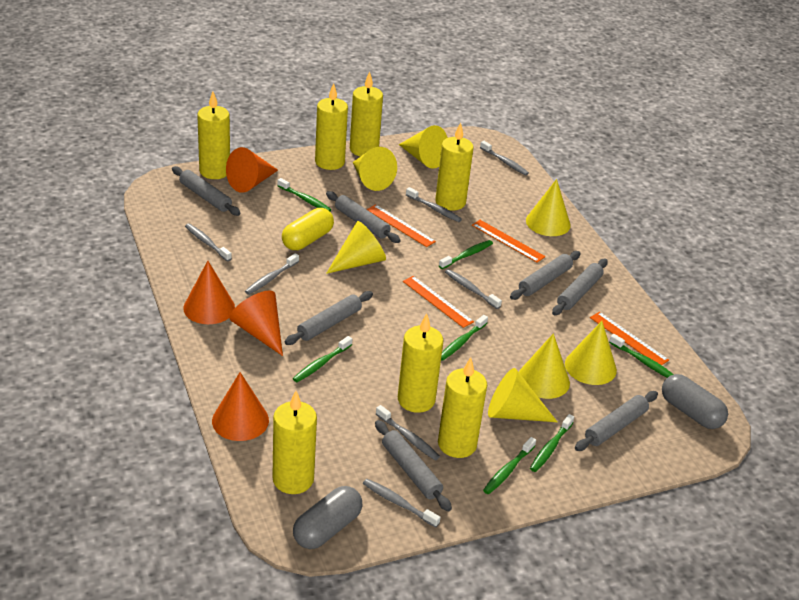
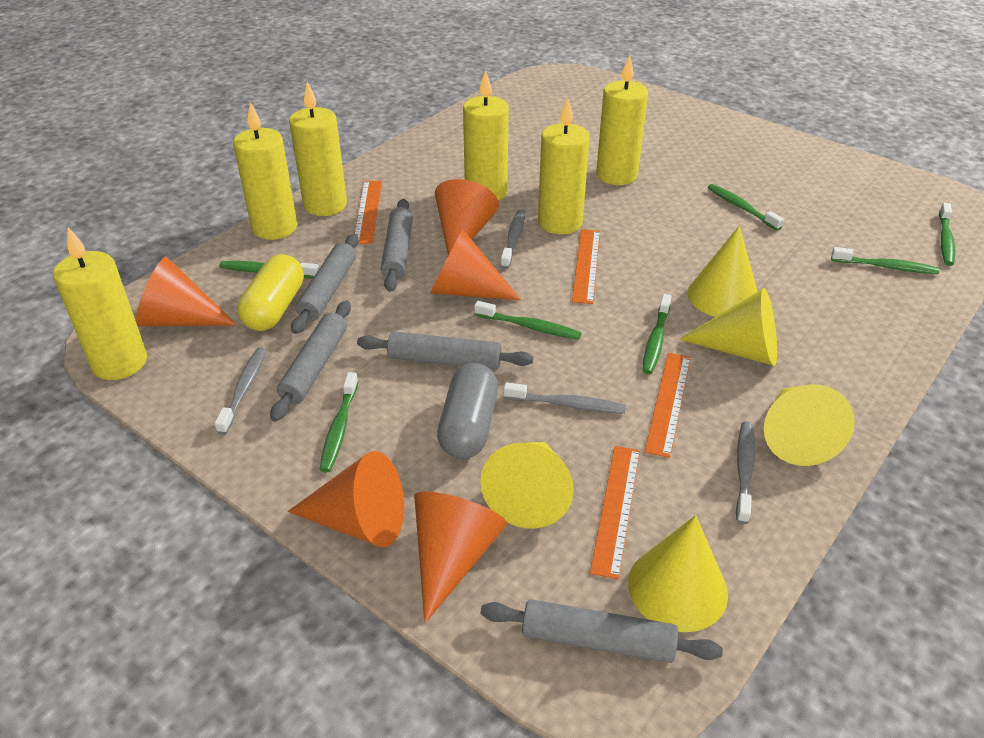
grey capsule: 2 -> 1
grey rolling pin: 7 -> 5
grey toothbrush: 7 -> 4
orange cone: 4 -> 5
yellow candle: 7 -> 6
yellow cone: 7 -> 5

